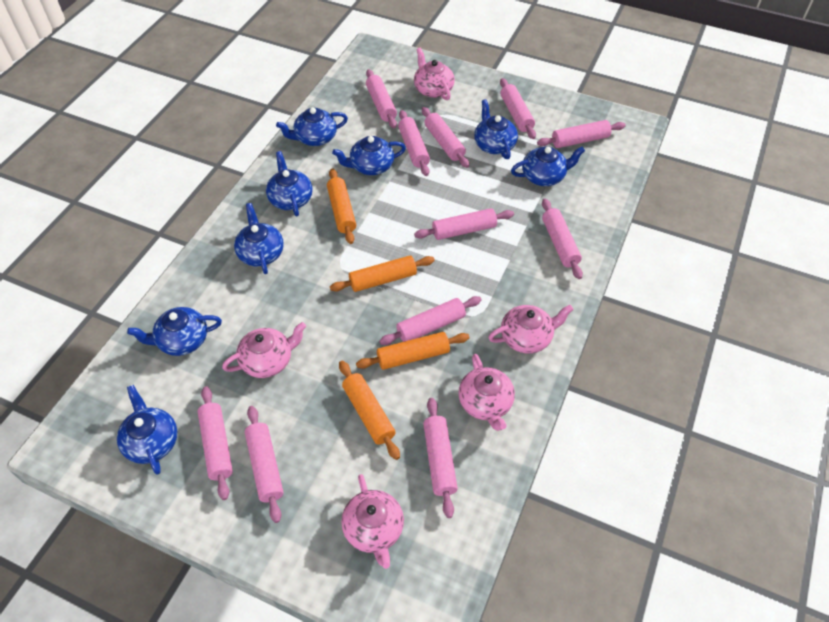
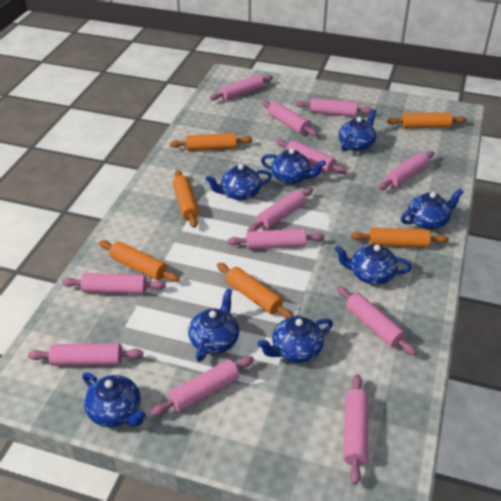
orange rolling pin: 4 -> 6
pink rolling pin: 11 -> 12
pink teapot: 5 -> 0

